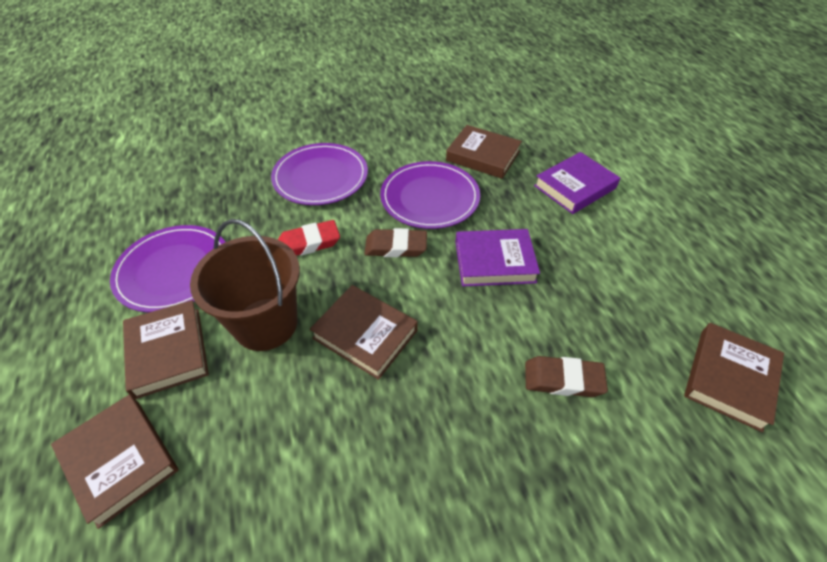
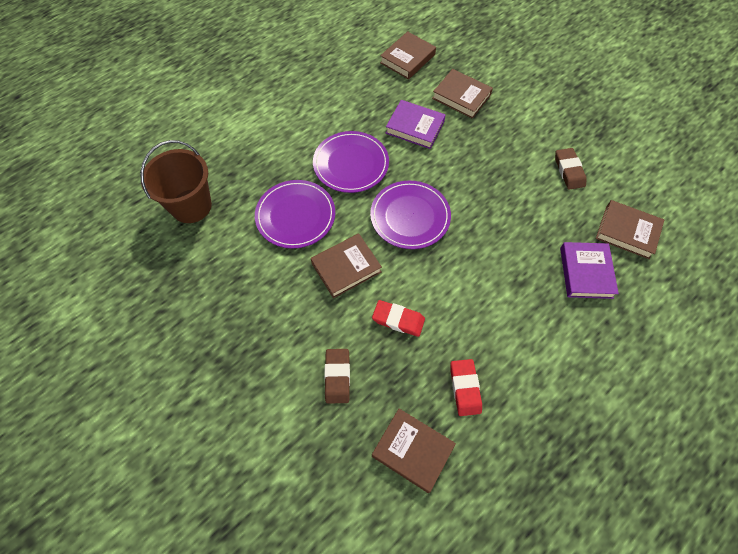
red eraser: 1 -> 2

